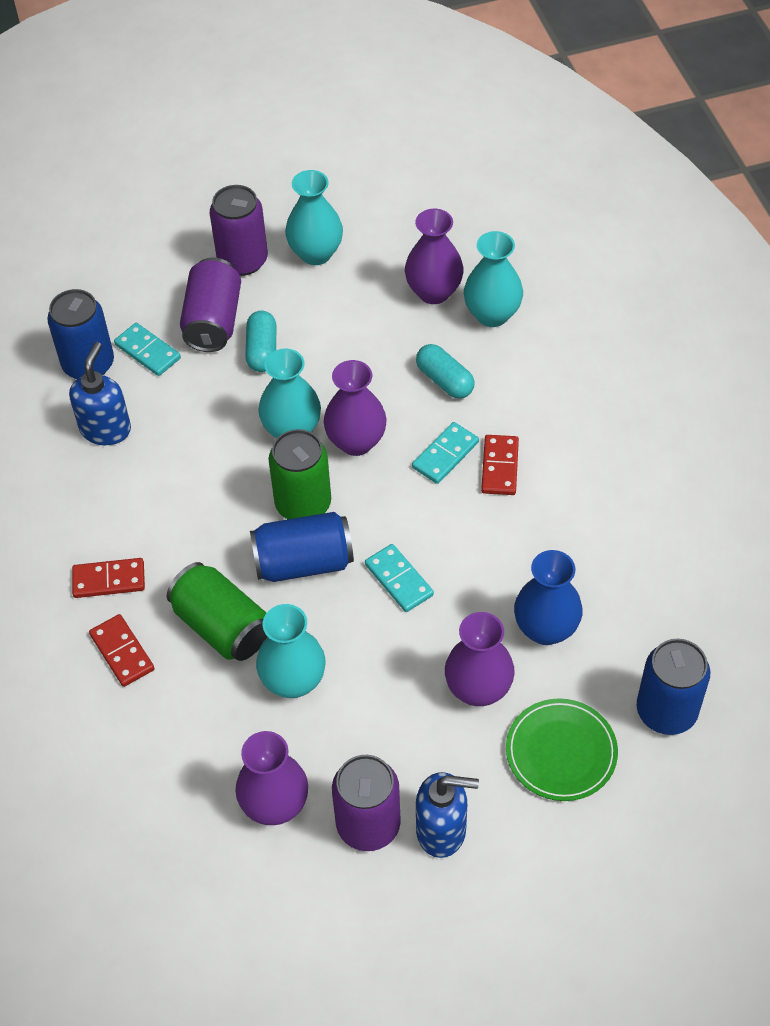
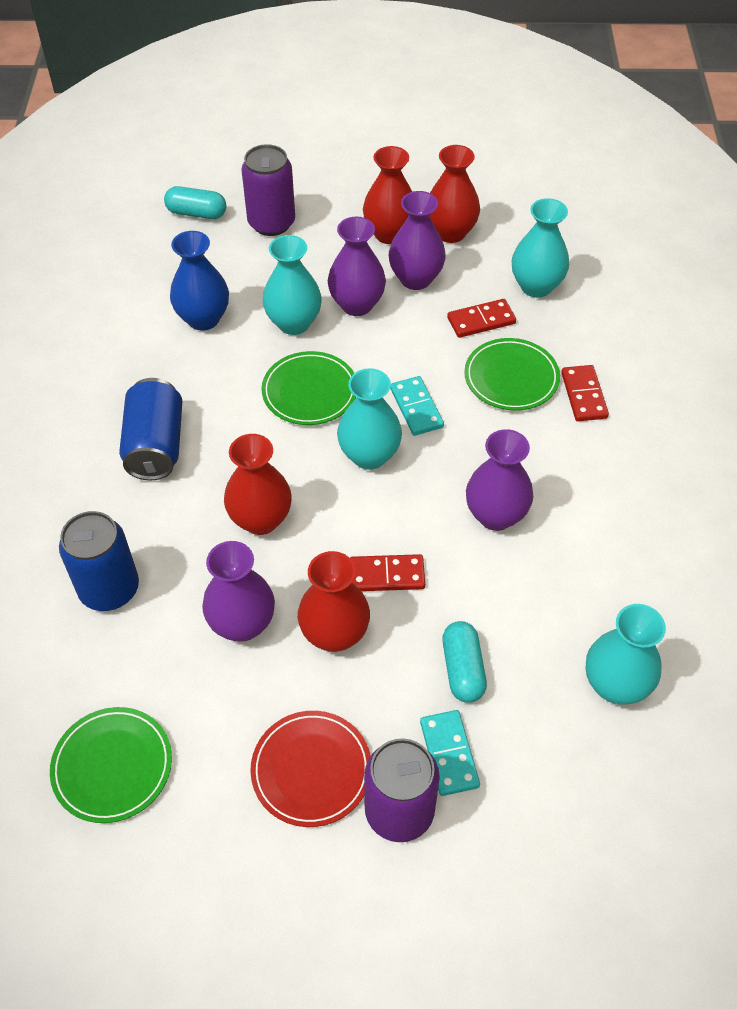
blue can: 3 -> 2
blue soap dispenser: 2 -> 0
green can: 2 -> 0
green plate: 1 -> 3
purple can: 3 -> 2
red plate: 0 -> 1
red vase: 0 -> 4
turquoise domino: 3 -> 2

